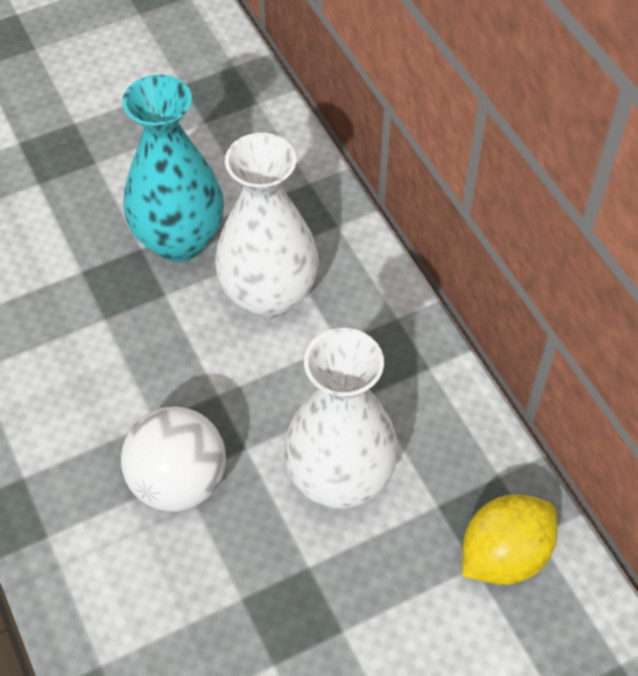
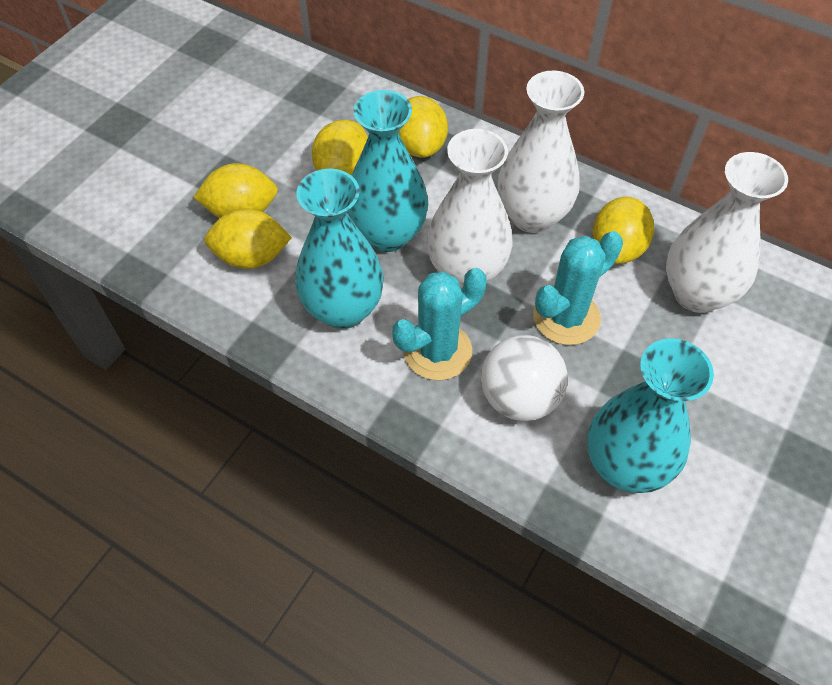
turquoise cactus: 0 -> 2
turquoise vase: 1 -> 3
white vase: 2 -> 3
yellow lemon: 1 -> 5

